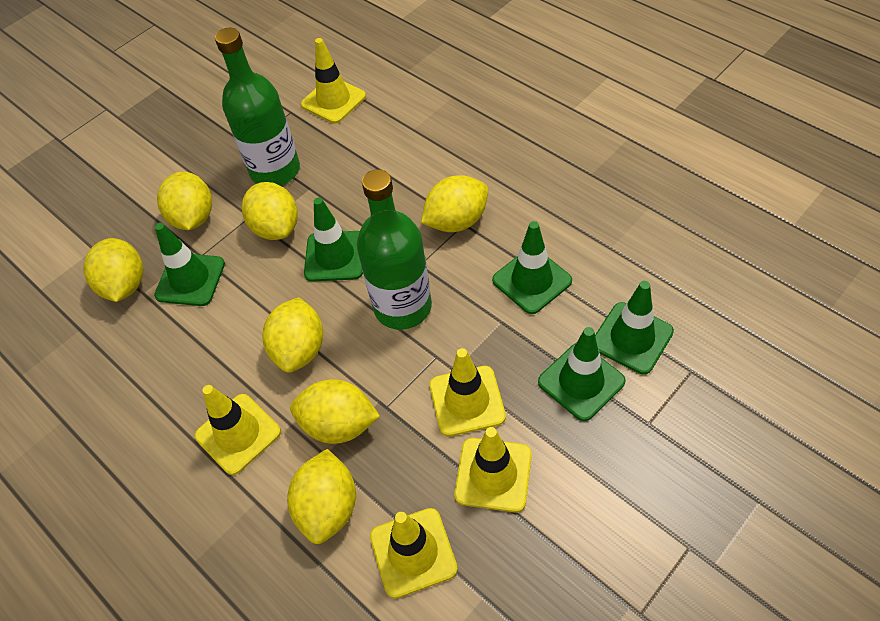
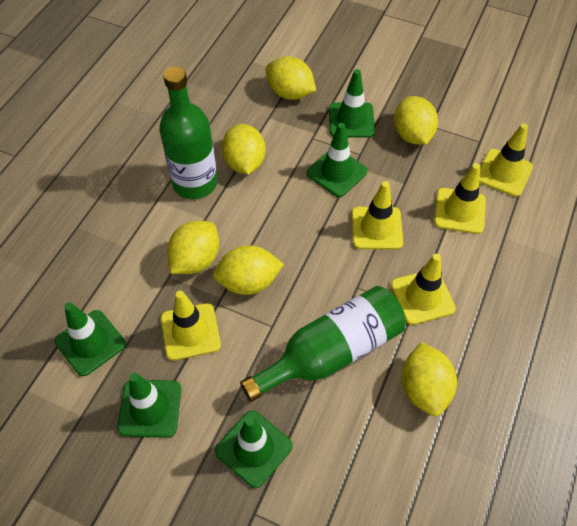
yellow lemon: 7 -> 6

